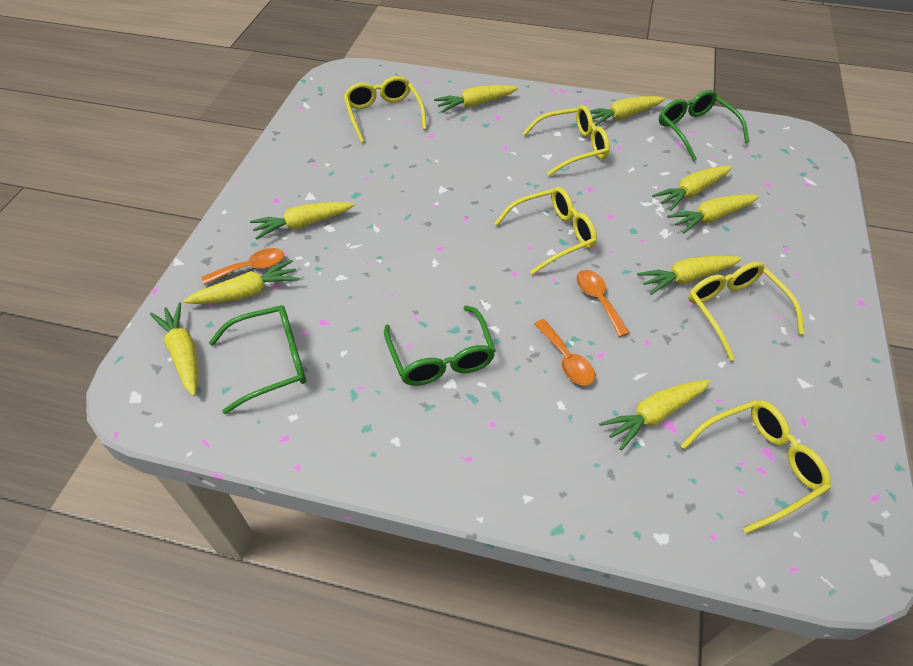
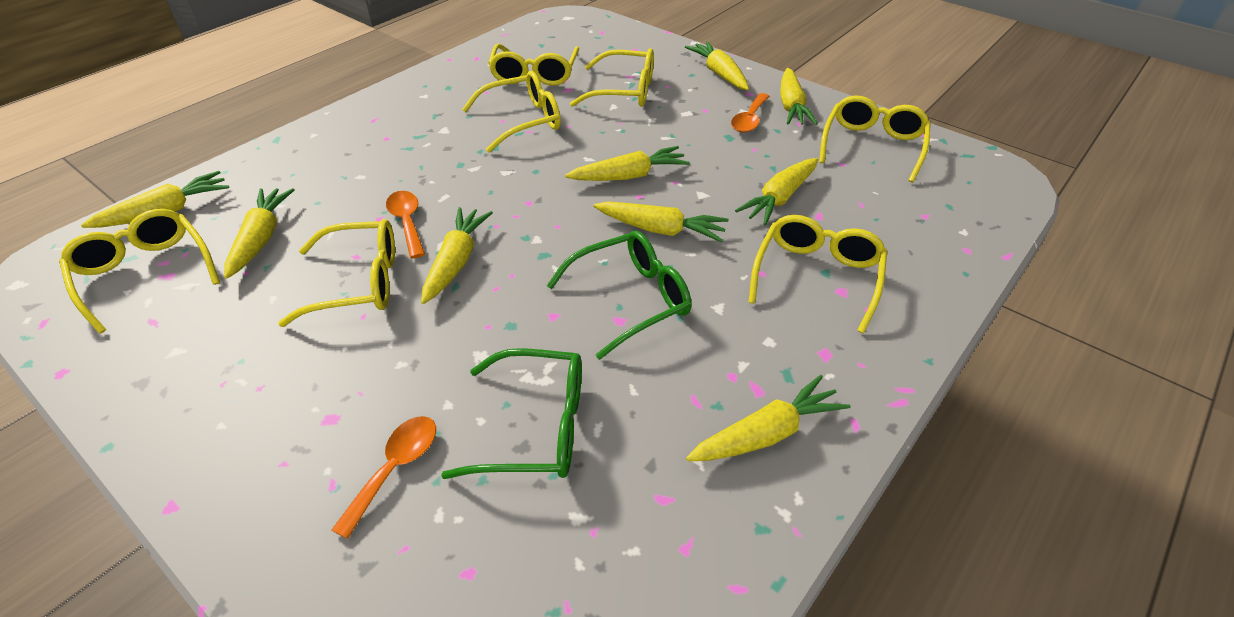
green glasses: 3 -> 2
yellow glasses: 5 -> 7

